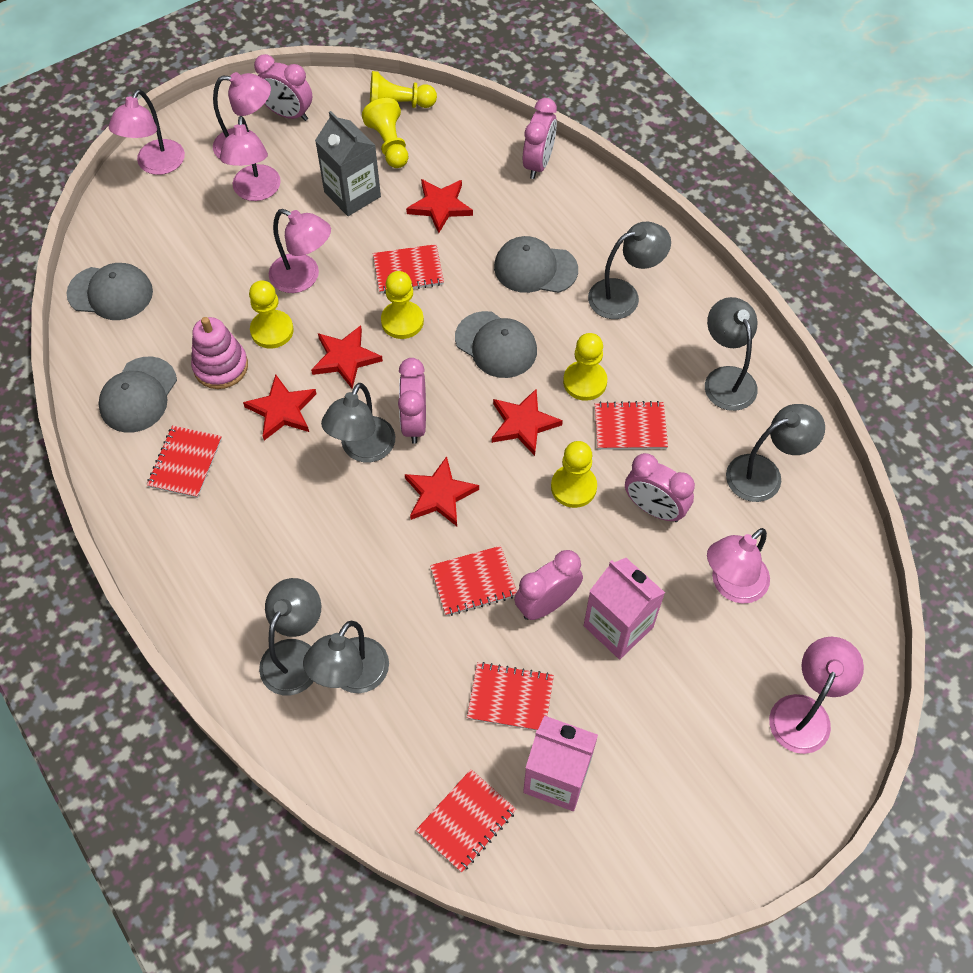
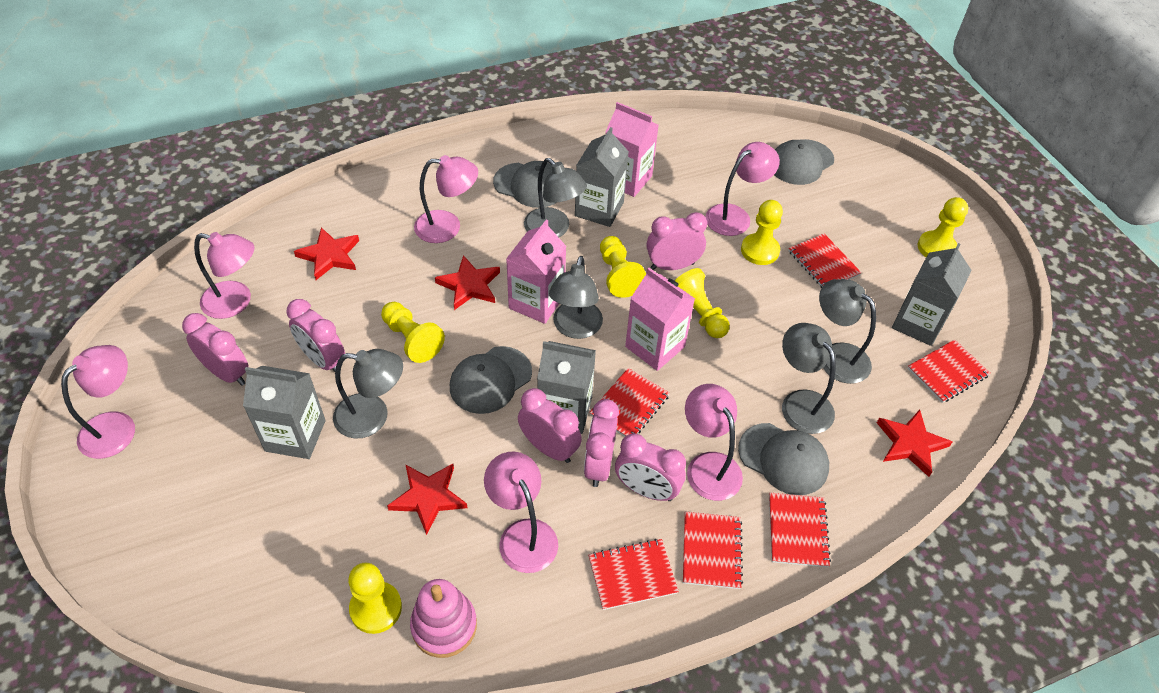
grey carton: 1 -> 4
grey lamp: 6 -> 5
pink carton: 2 -> 3
pink clock: 5 -> 6
red star: 5 -> 4

